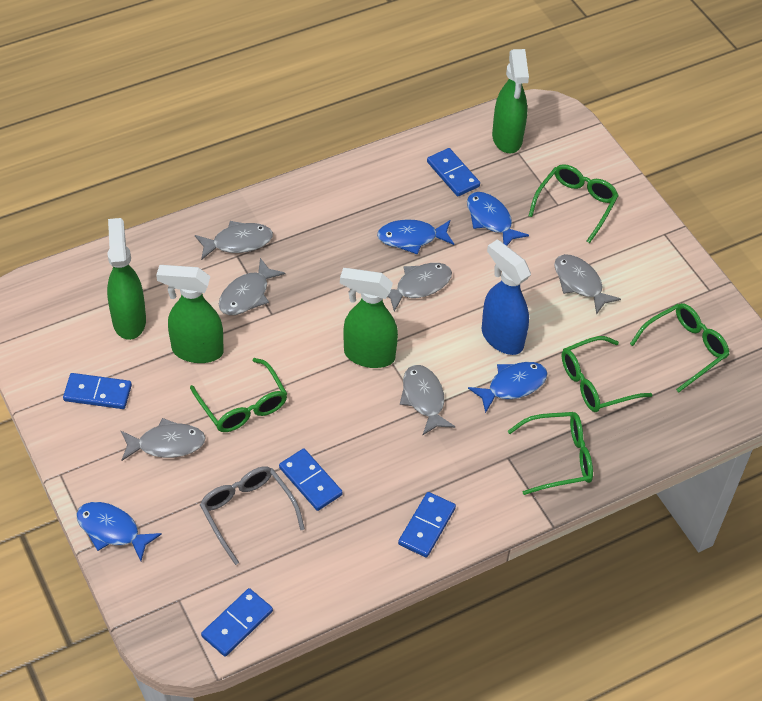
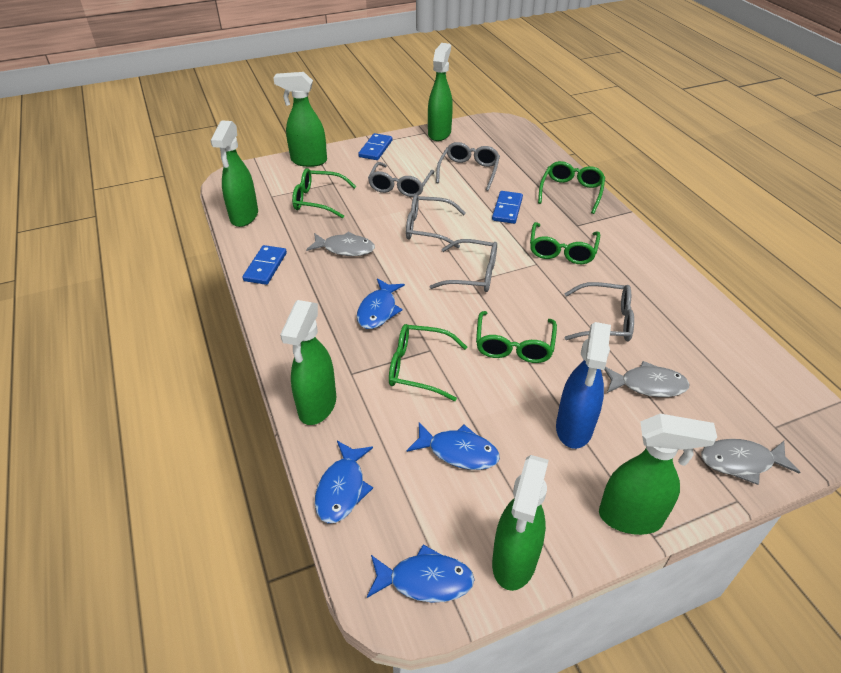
blue domino: 5 -> 3
green spray bottle: 4 -> 6
grey fish: 6 -> 3
grey glasses: 1 -> 5

